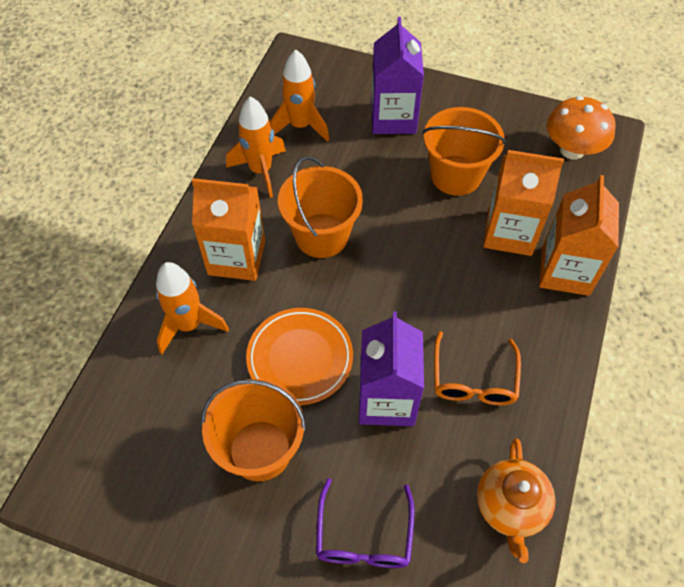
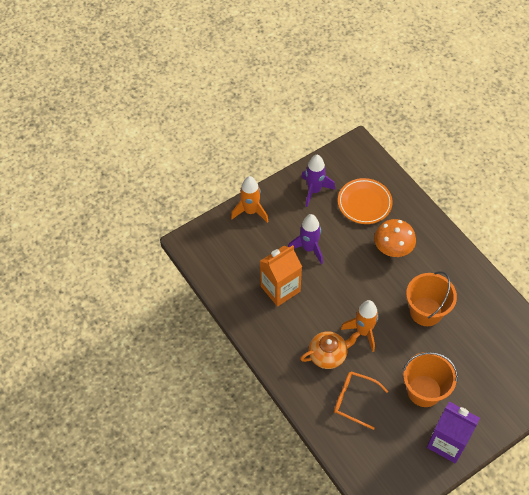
orange bucket: 3 -> 2
orange carton: 3 -> 1
orange rocket: 3 -> 2
purple carton: 2 -> 1
purple glasses: 1 -> 0
purple rocket: 0 -> 2

